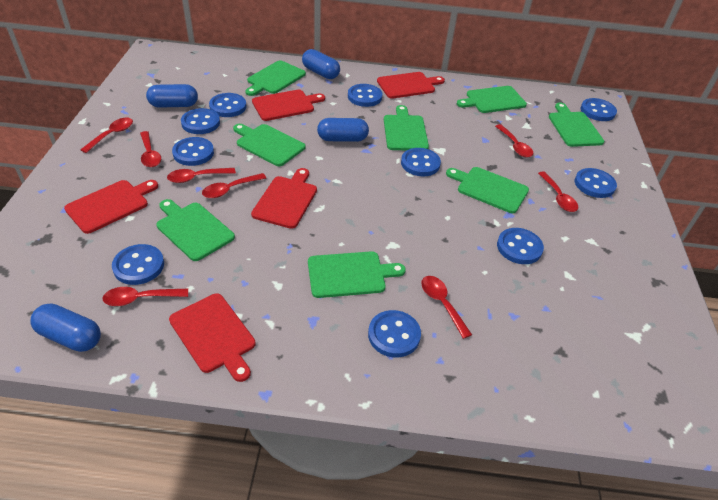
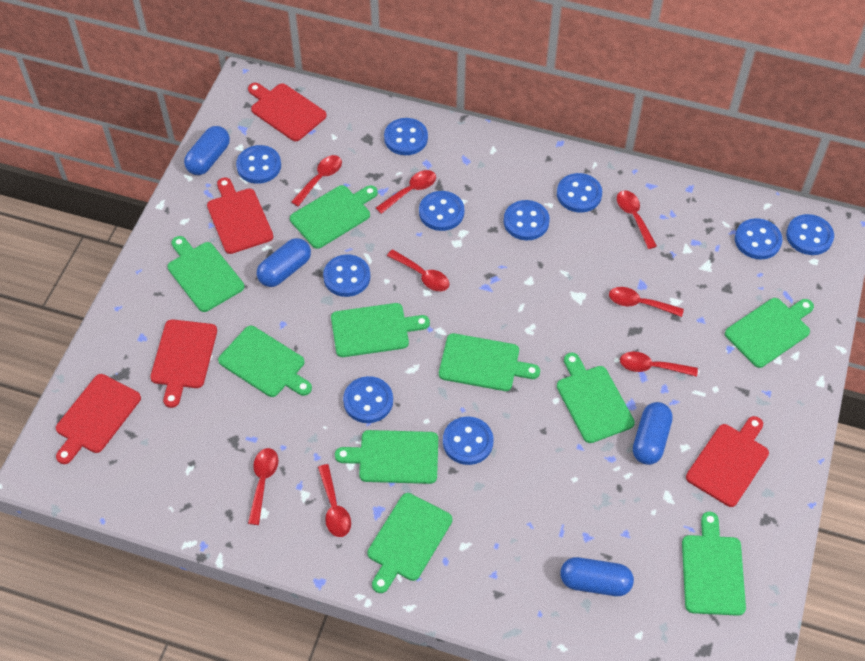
green cutting board: 8 -> 10

